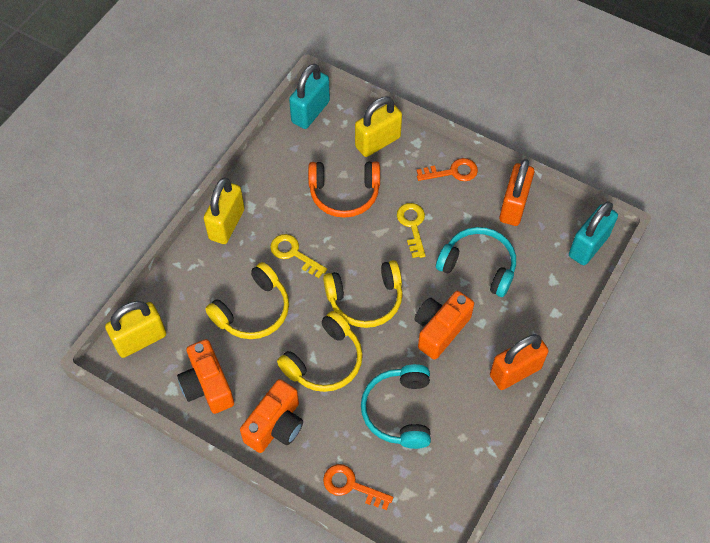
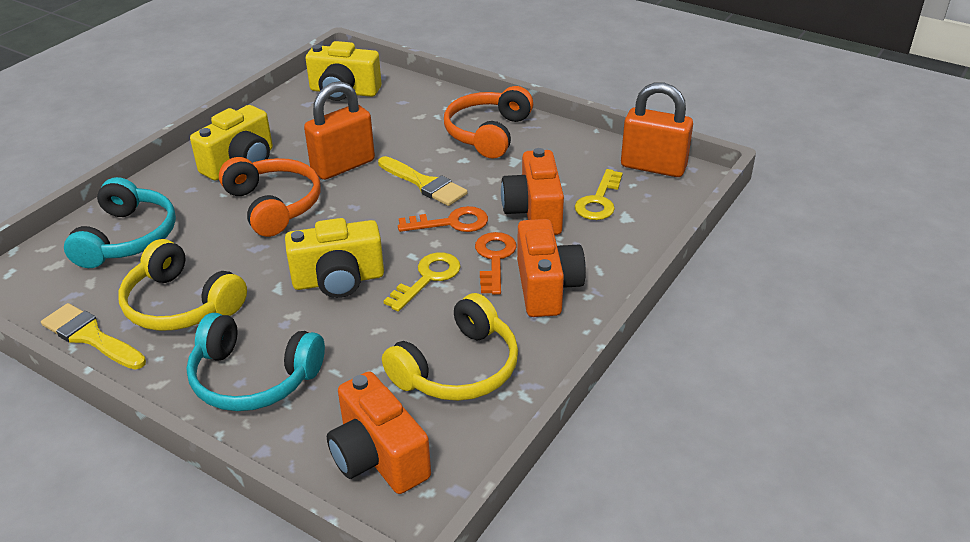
orange headphones: 1 -> 2
turquoise padlock: 2 -> 0
yellow brush: 0 -> 2
yellow camera: 0 -> 3
yellow headphones: 3 -> 2
yellow padlock: 3 -> 0

